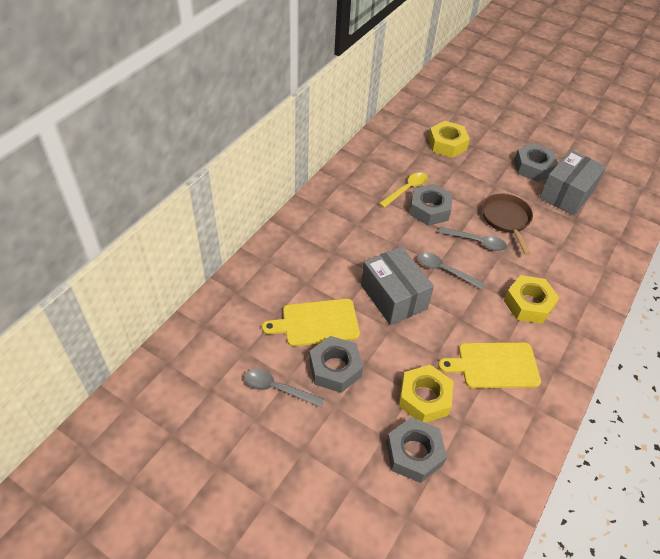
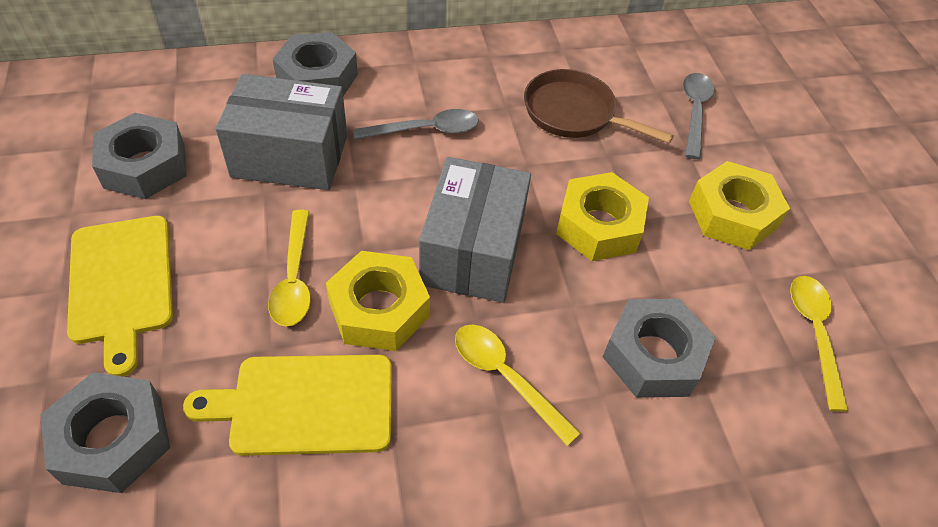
grey spoon: 3 -> 2
yellow spoon: 1 -> 3

